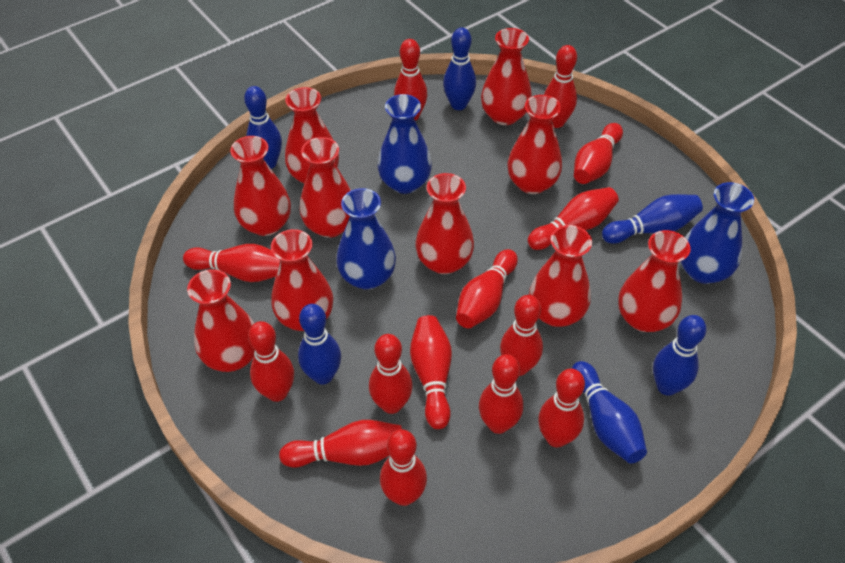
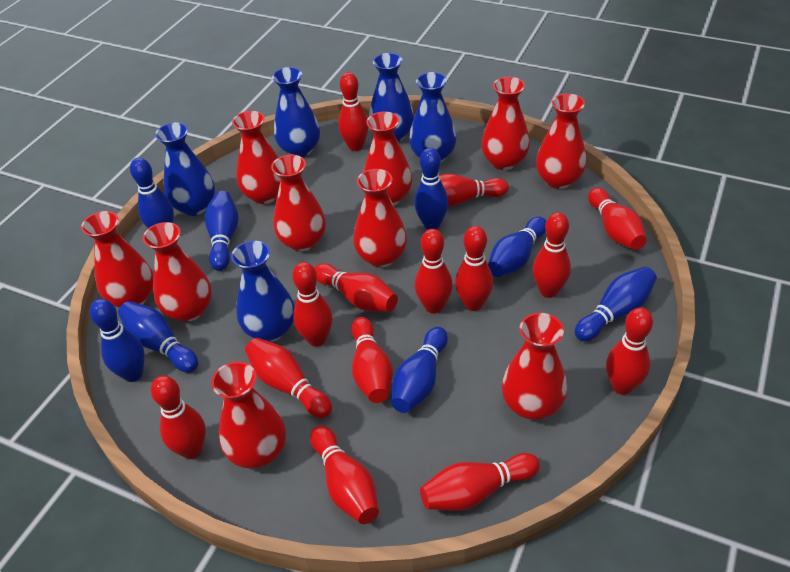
blue bowling pin: 6 -> 8
blue vase: 3 -> 5

